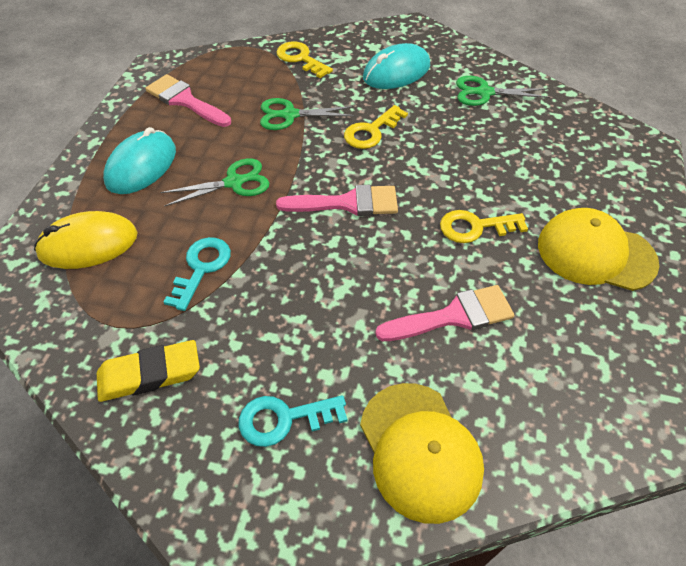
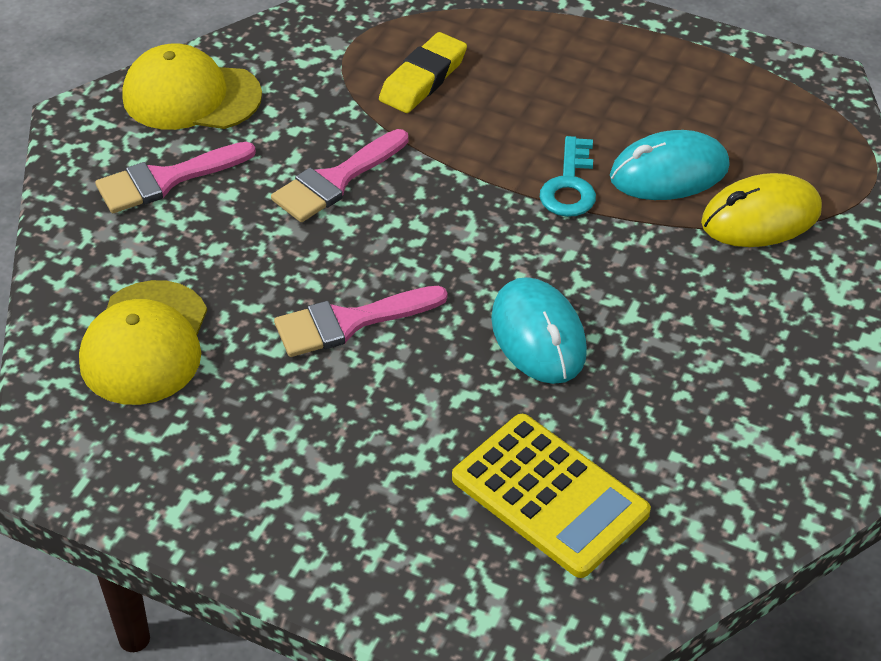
green scissors: 3 -> 0
turquoise key: 2 -> 1
yellow calculator: 0 -> 1
yellow key: 3 -> 0

